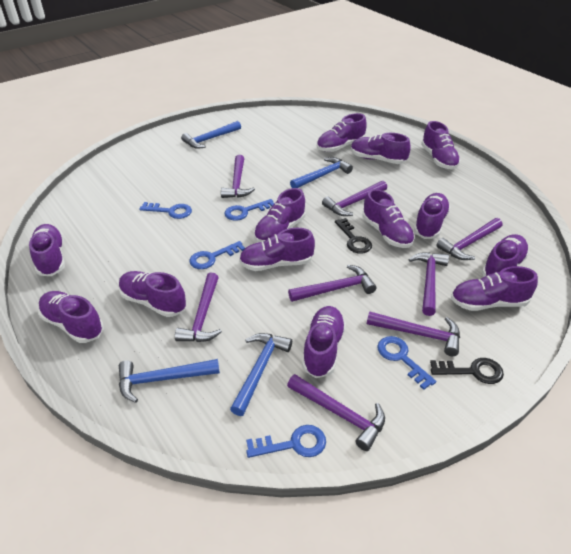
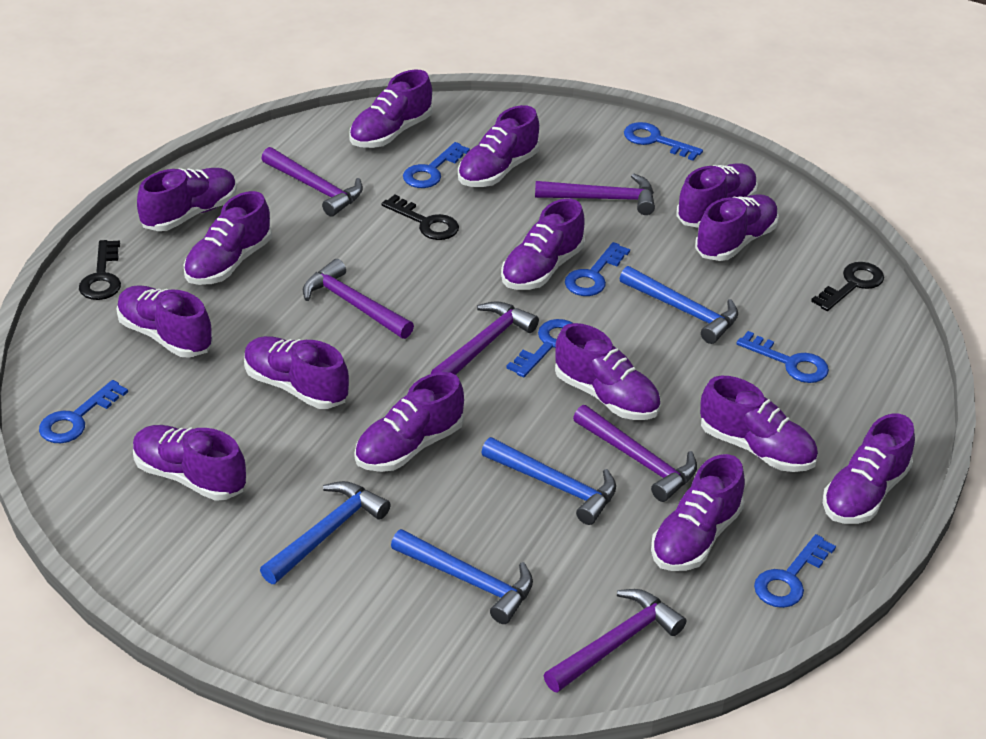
black key: 2 -> 3
blue key: 5 -> 7
purple hammer: 8 -> 6
purple shoe: 13 -> 15

